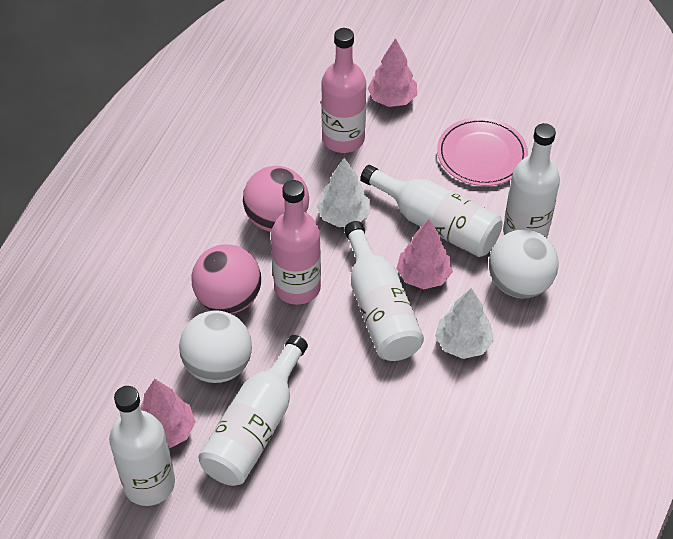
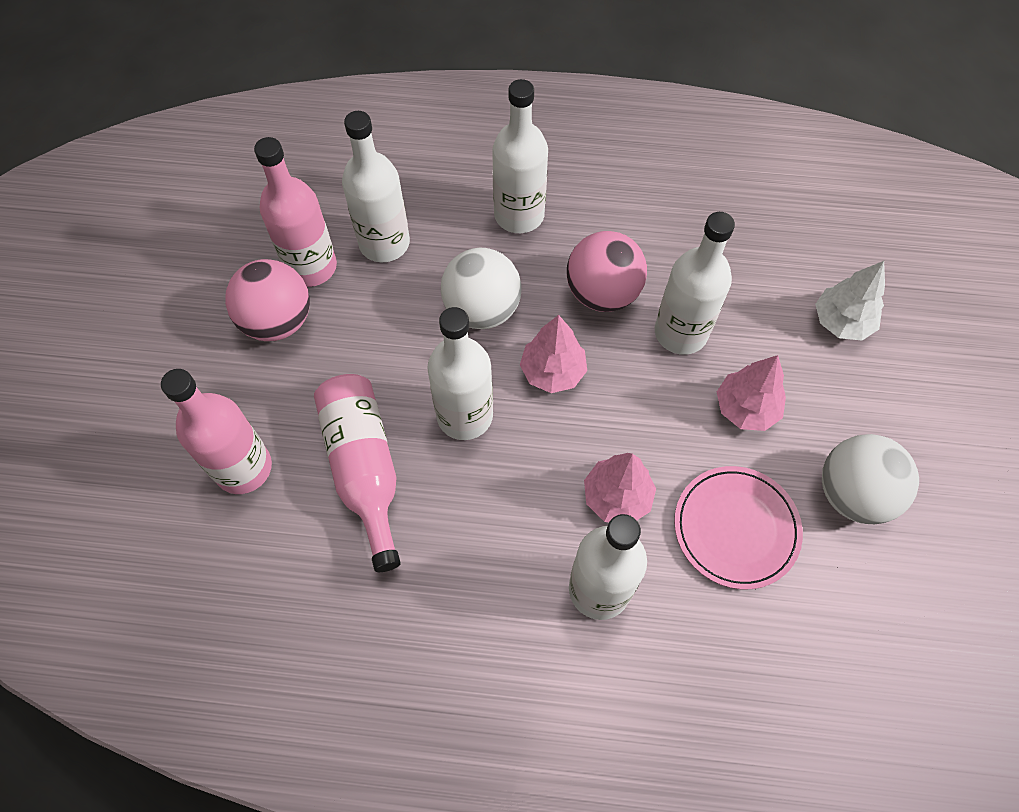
pink bottle: 2 -> 3
white tree: 2 -> 1

